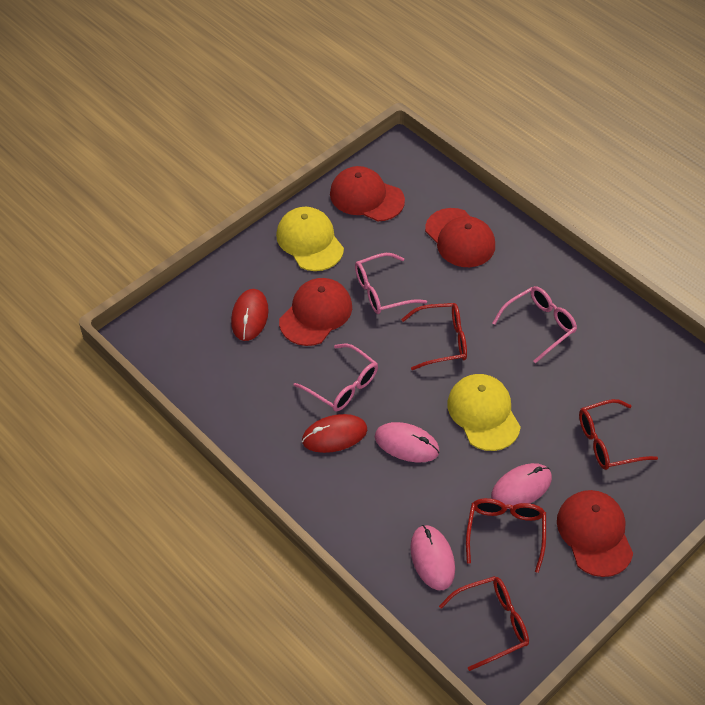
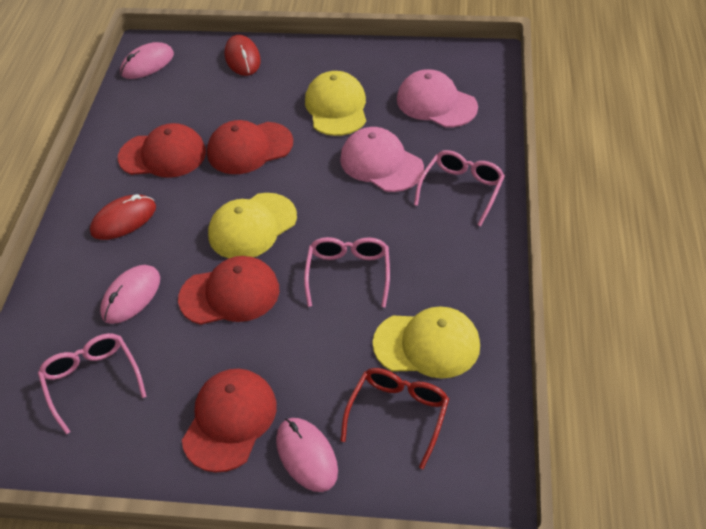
pink cap: 0 -> 2
red glasses: 4 -> 1
yellow cap: 2 -> 3

